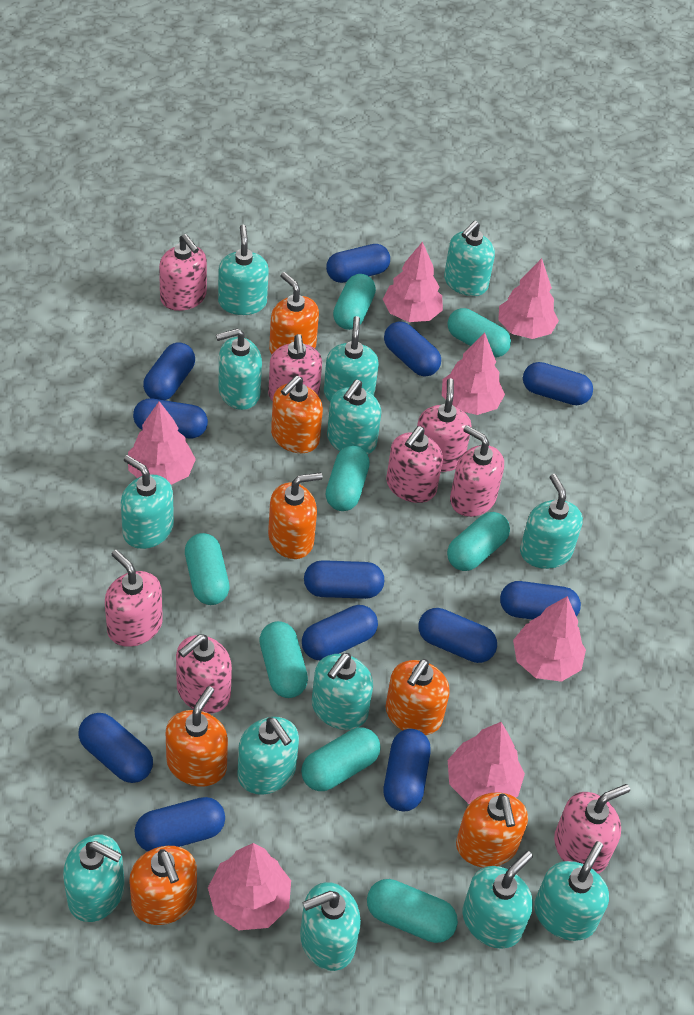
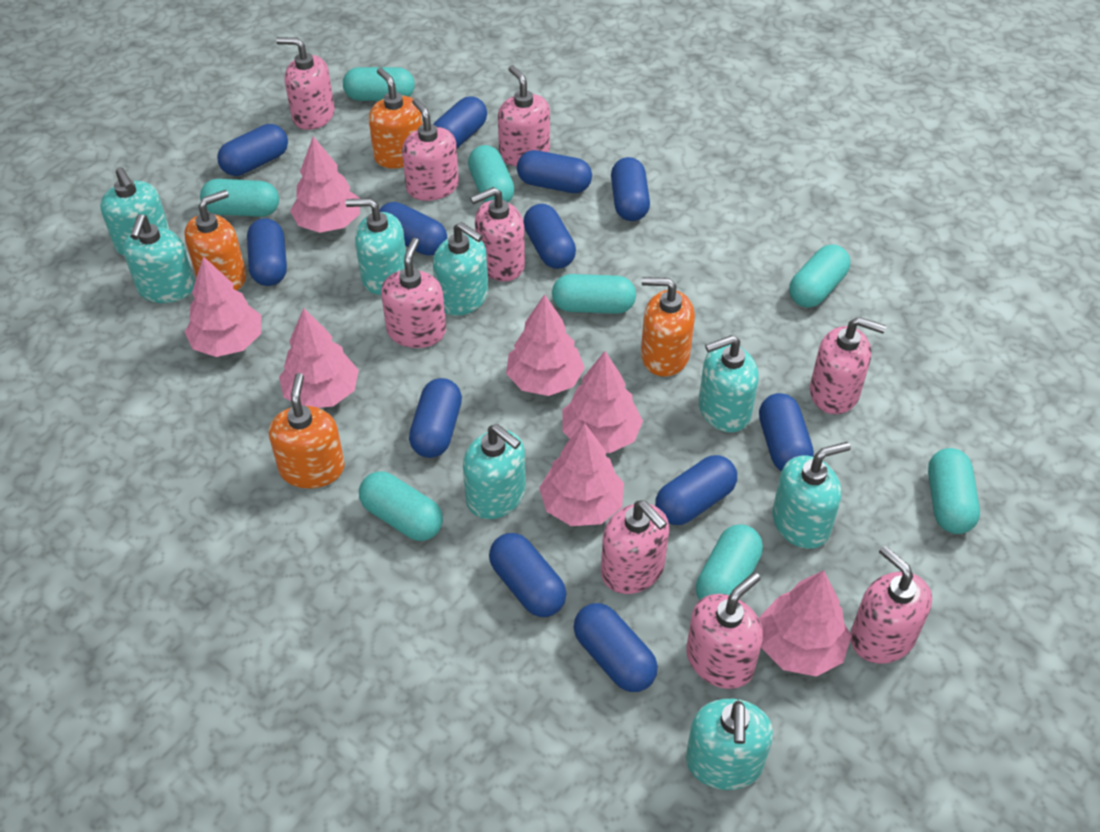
orange soap dispenser: 7 -> 4
pink soap dispenser: 8 -> 9
turquoise soap dispenser: 13 -> 8

